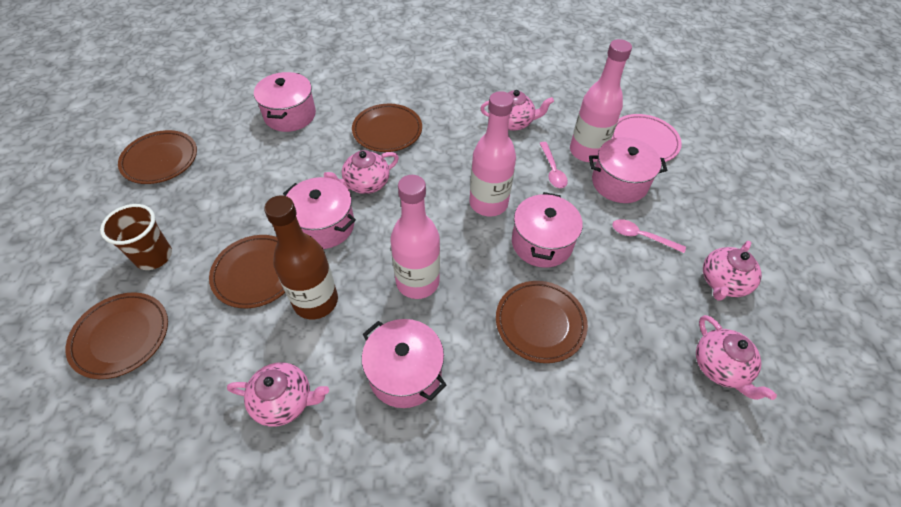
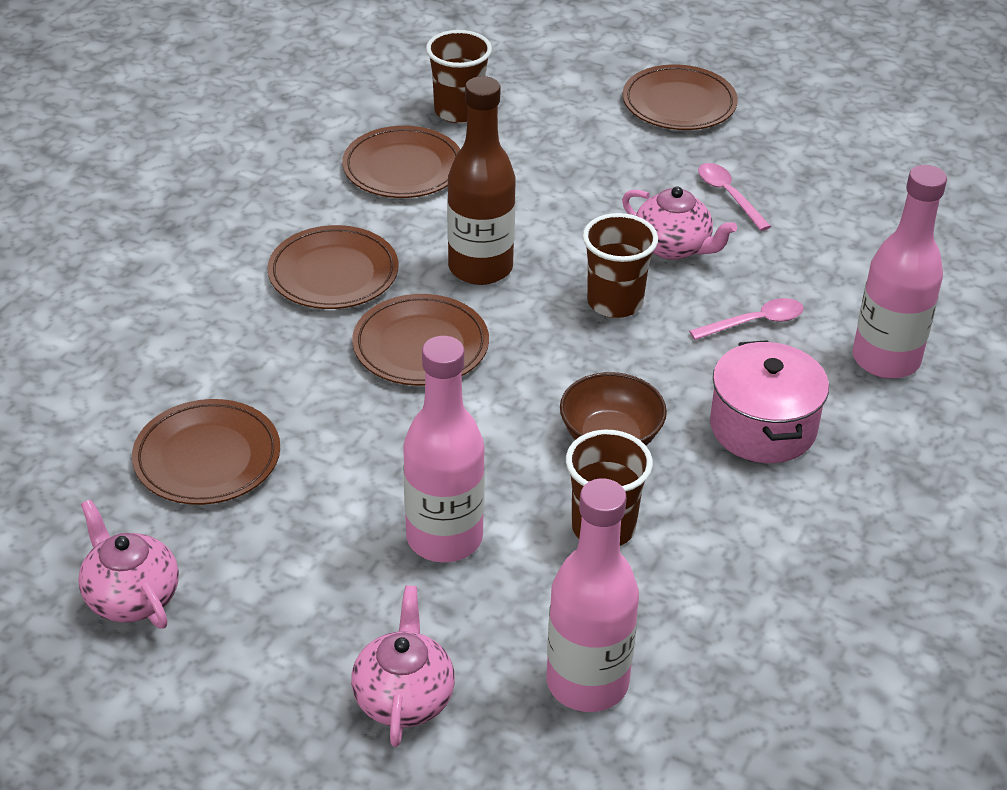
brown bowl: 0 -> 1
brown cup: 1 -> 3
pink plate: 1 -> 0
pink pot: 5 -> 1
pink teapot: 5 -> 3

